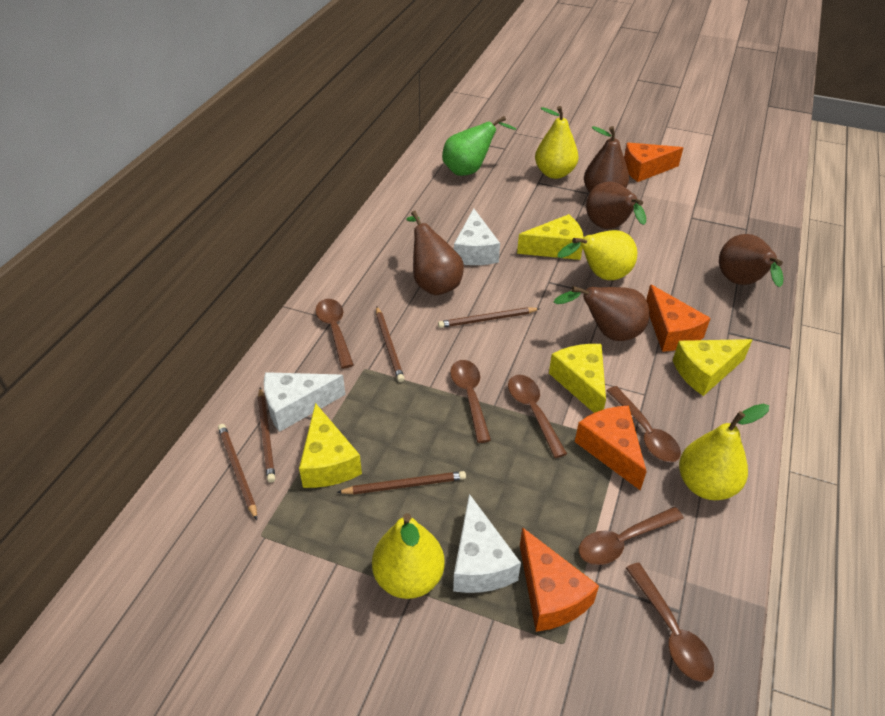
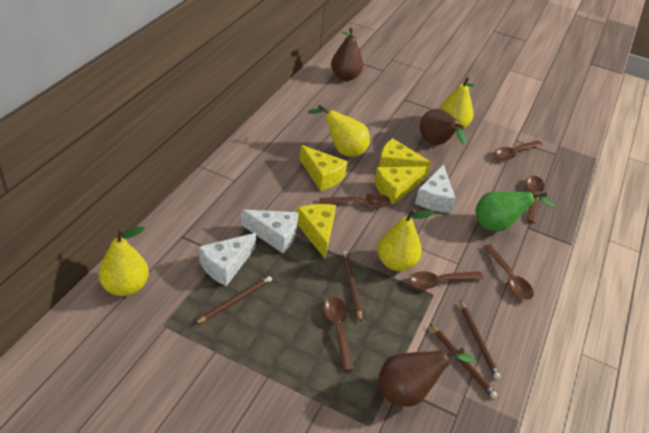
brown pear: 5 -> 3
brown pencil: 5 -> 4
orange cheese: 4 -> 0

